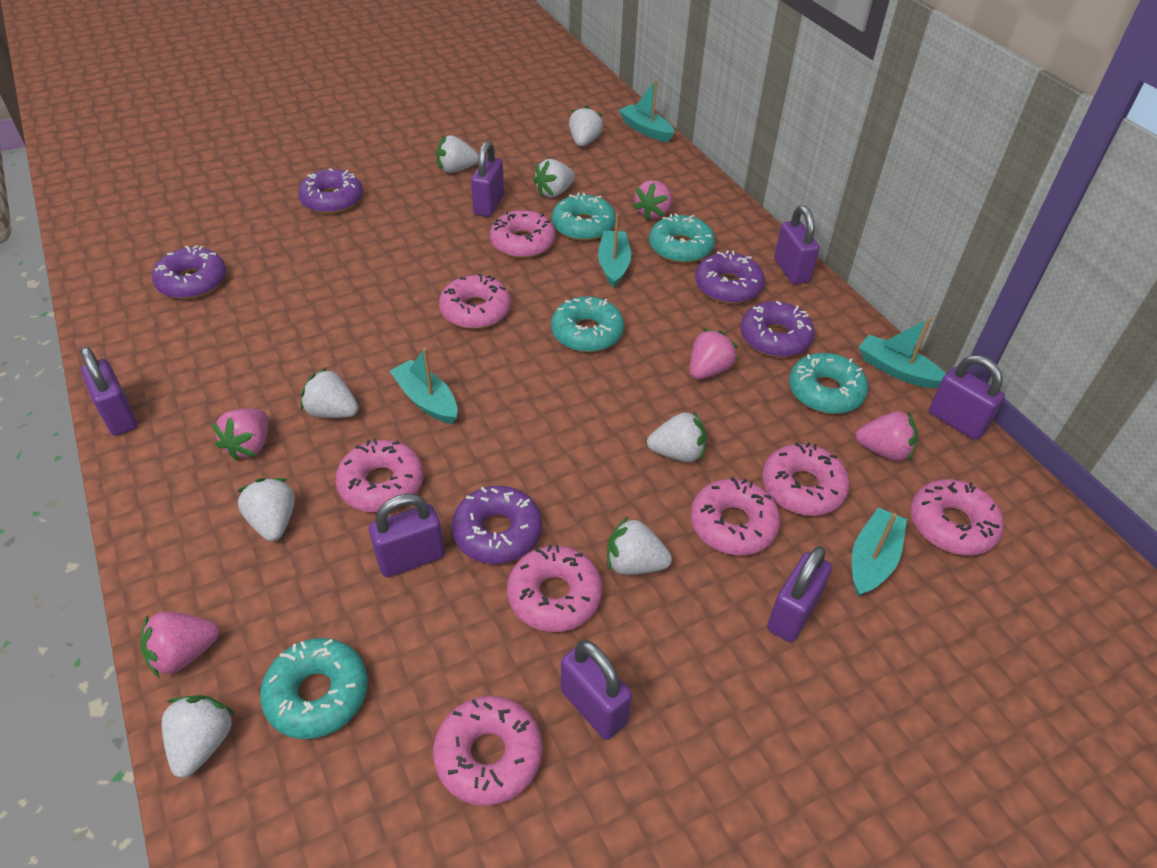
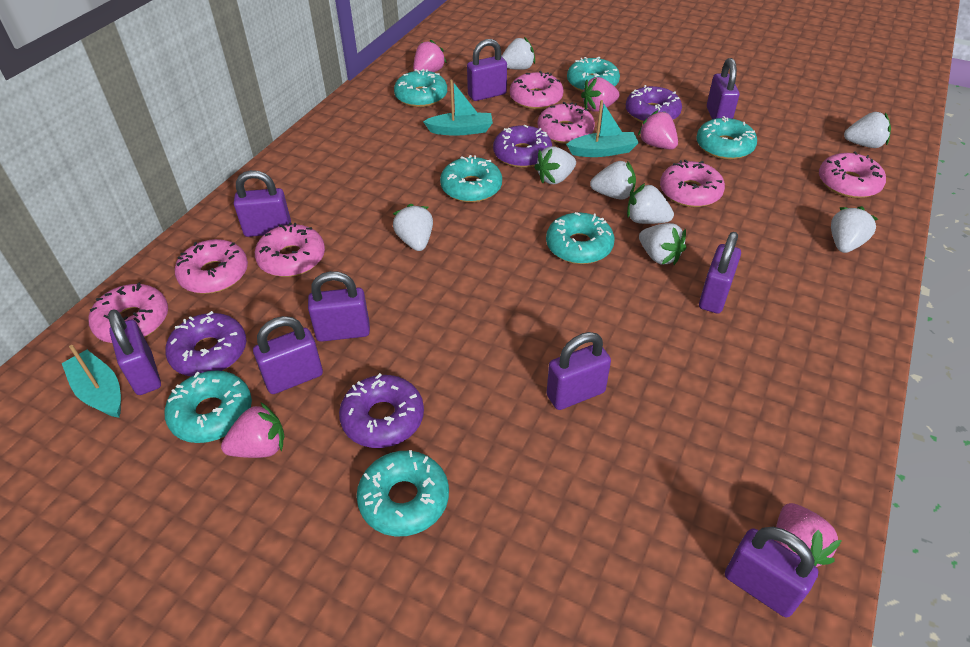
pink donut: 8 -> 7
purple donut: 5 -> 4
purple padlock: 7 -> 9
turquoise boat: 5 -> 3
turquoise donut: 5 -> 7

